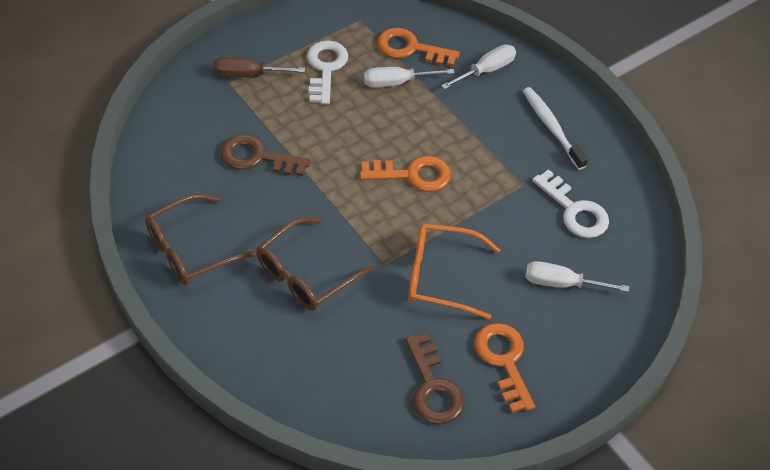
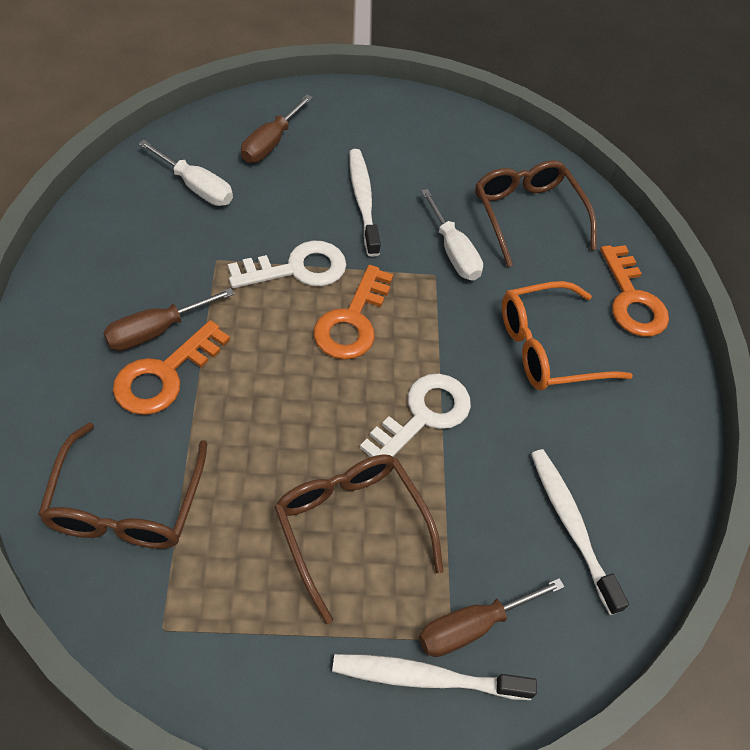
brown glasses: 2 -> 3
brown key: 2 -> 0
brown screwdriver: 1 -> 3
white screwdriver: 3 -> 2
white toothbrush: 1 -> 3

